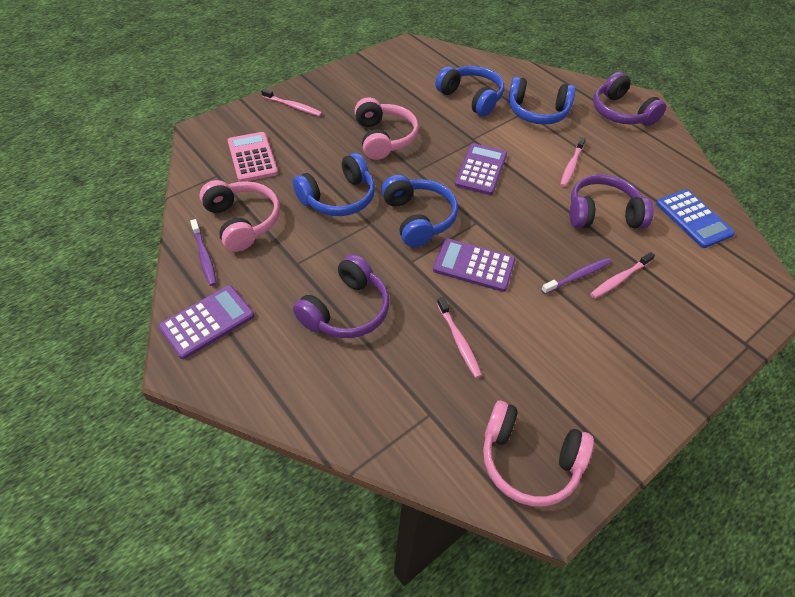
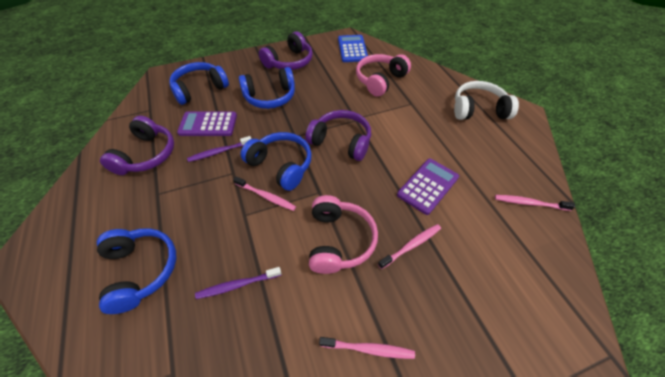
pink calculator: 1 -> 0
pink headphones: 3 -> 2
purple calculator: 3 -> 2
white headphones: 0 -> 1

